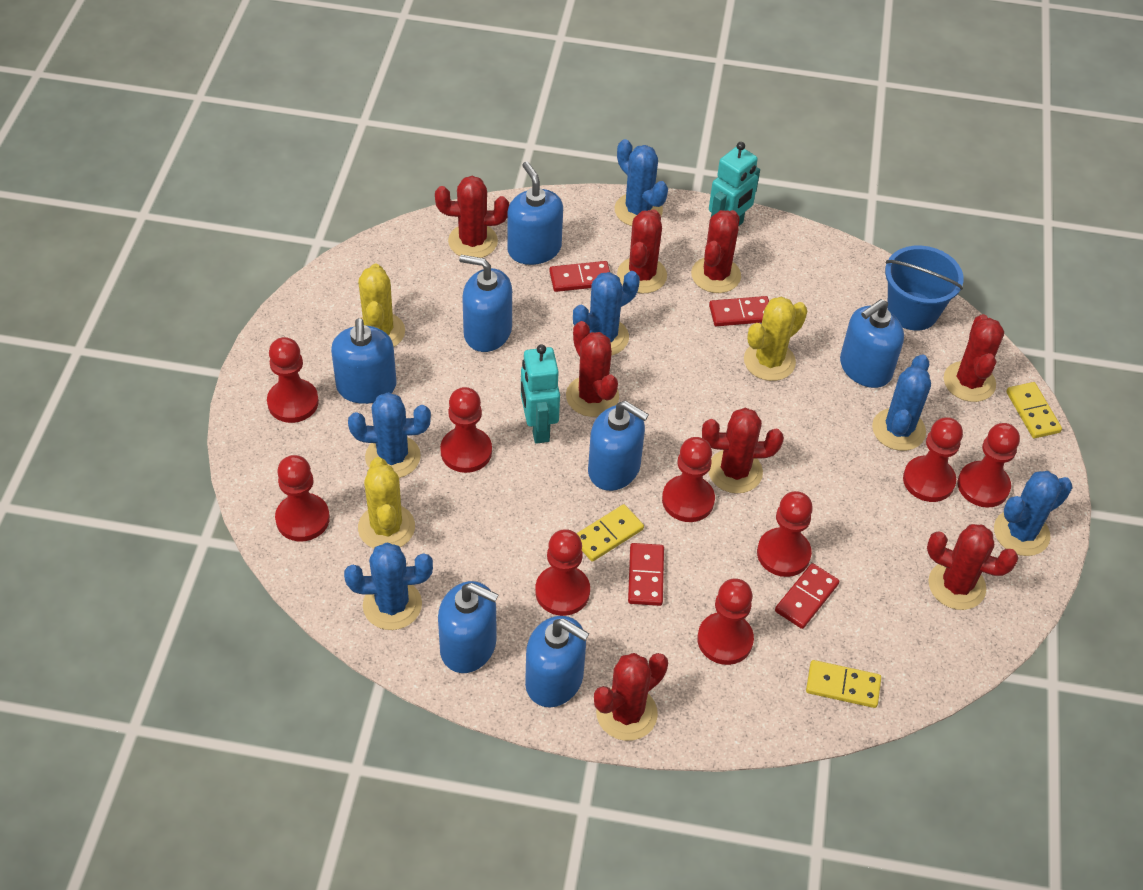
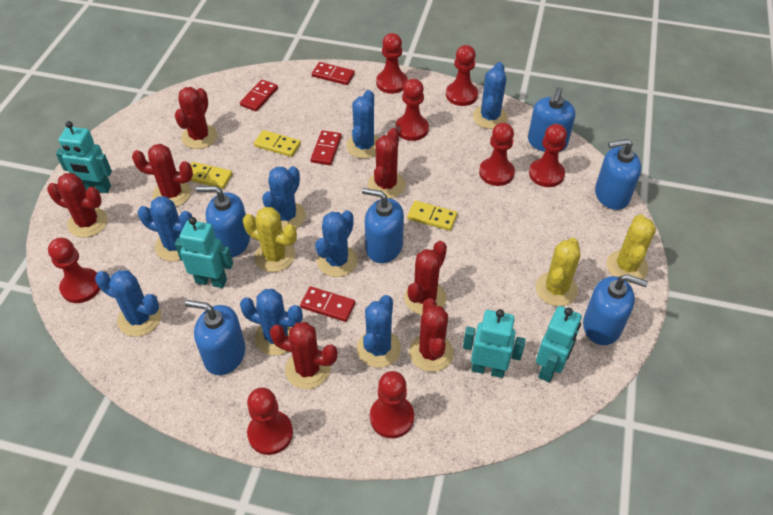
blue bucket: 1 -> 0
blue cactus: 6 -> 8
blue soap dispenser: 7 -> 6
red cactus: 8 -> 7
red pawn: 9 -> 8
turquoise robot: 2 -> 4

